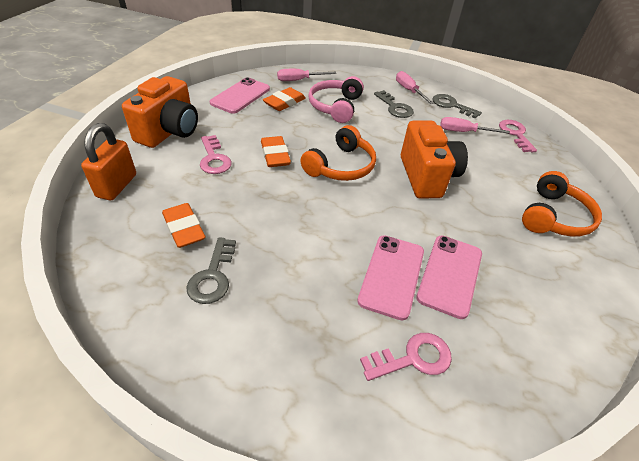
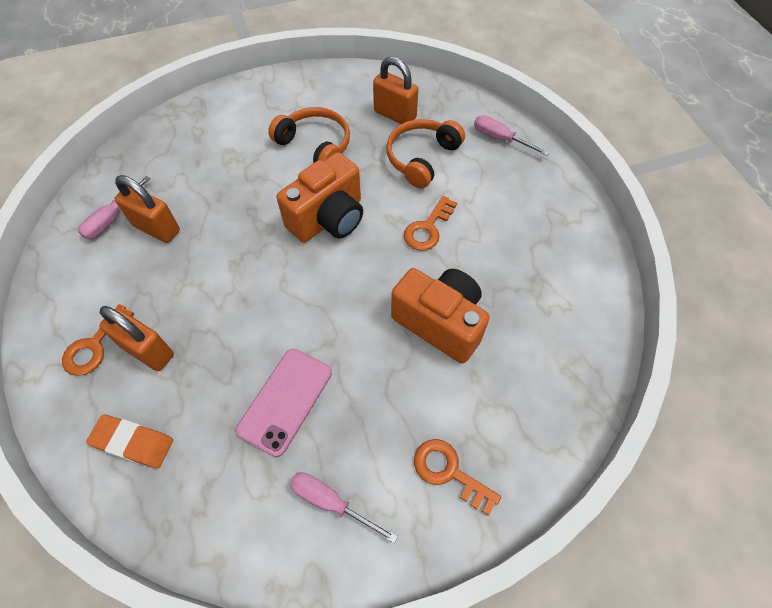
grey key: 3 -> 0
orange eraser: 3 -> 1
orange key: 0 -> 3
orange padlock: 1 -> 3
pink headphones: 1 -> 0
pink key: 3 -> 0
pink phone: 3 -> 1

